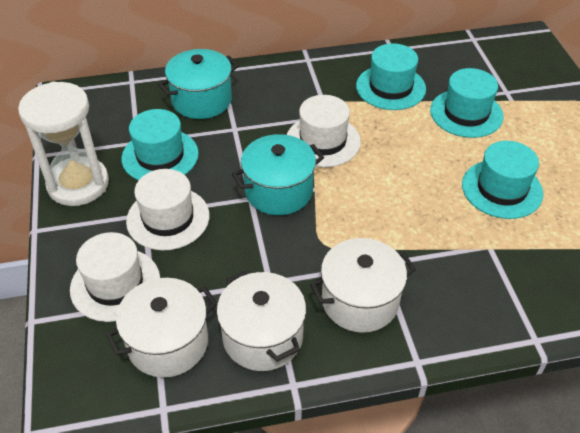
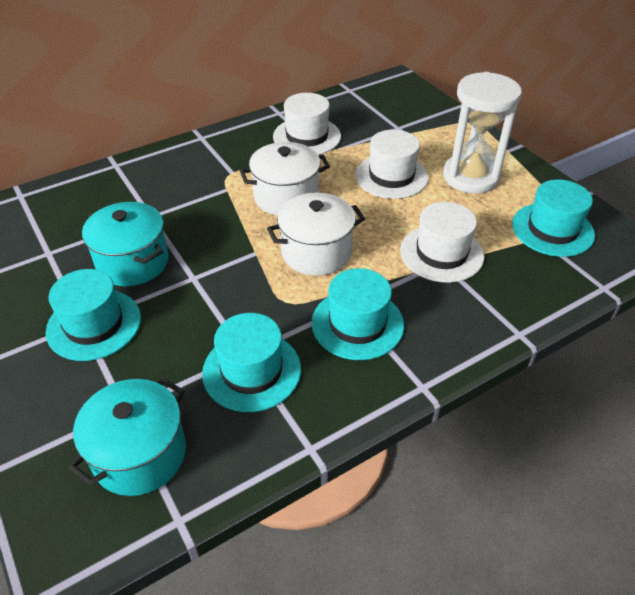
white pot: 3 -> 2

